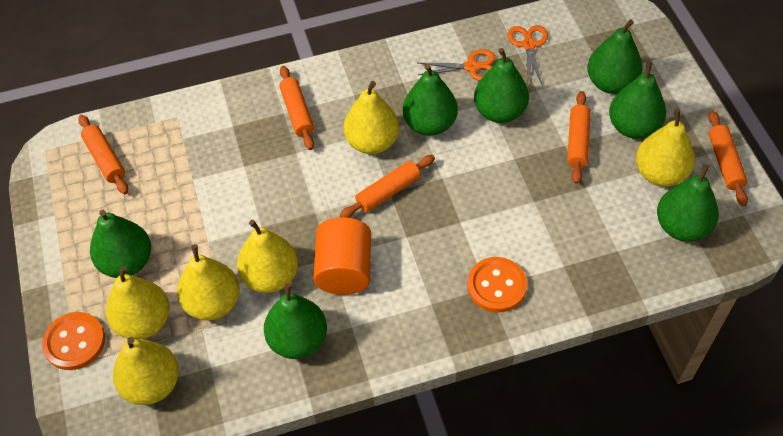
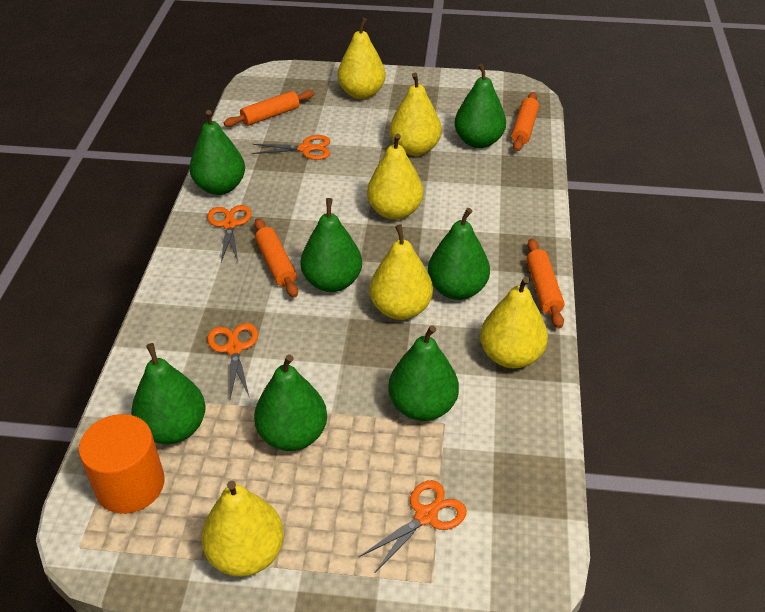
orange button: 2 -> 0
orange rolling pin: 5 -> 4
orange scissors: 2 -> 4

